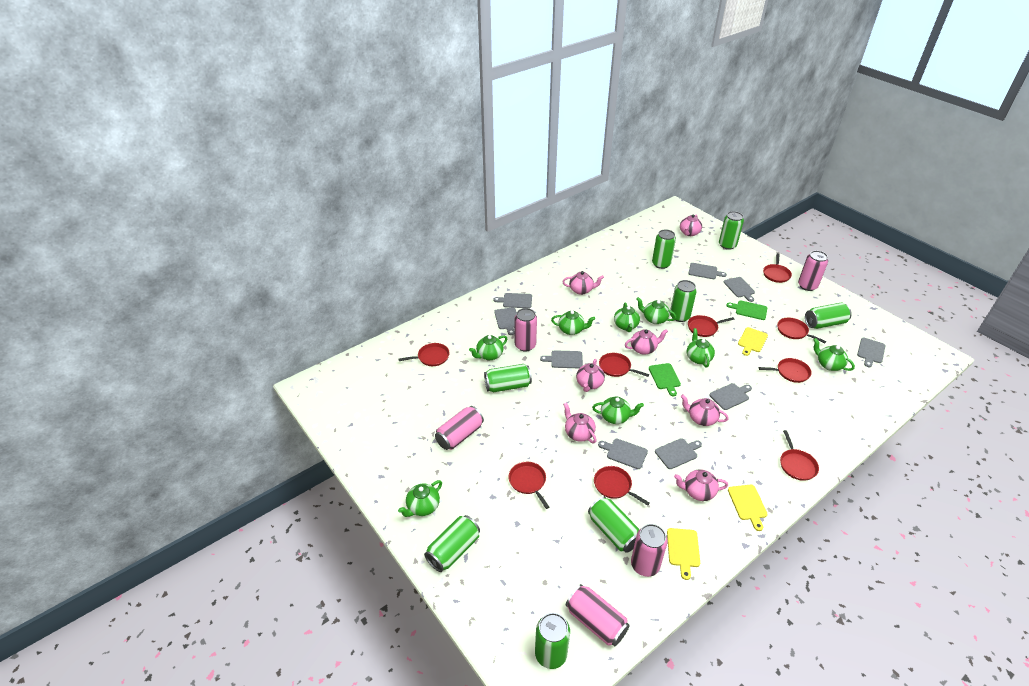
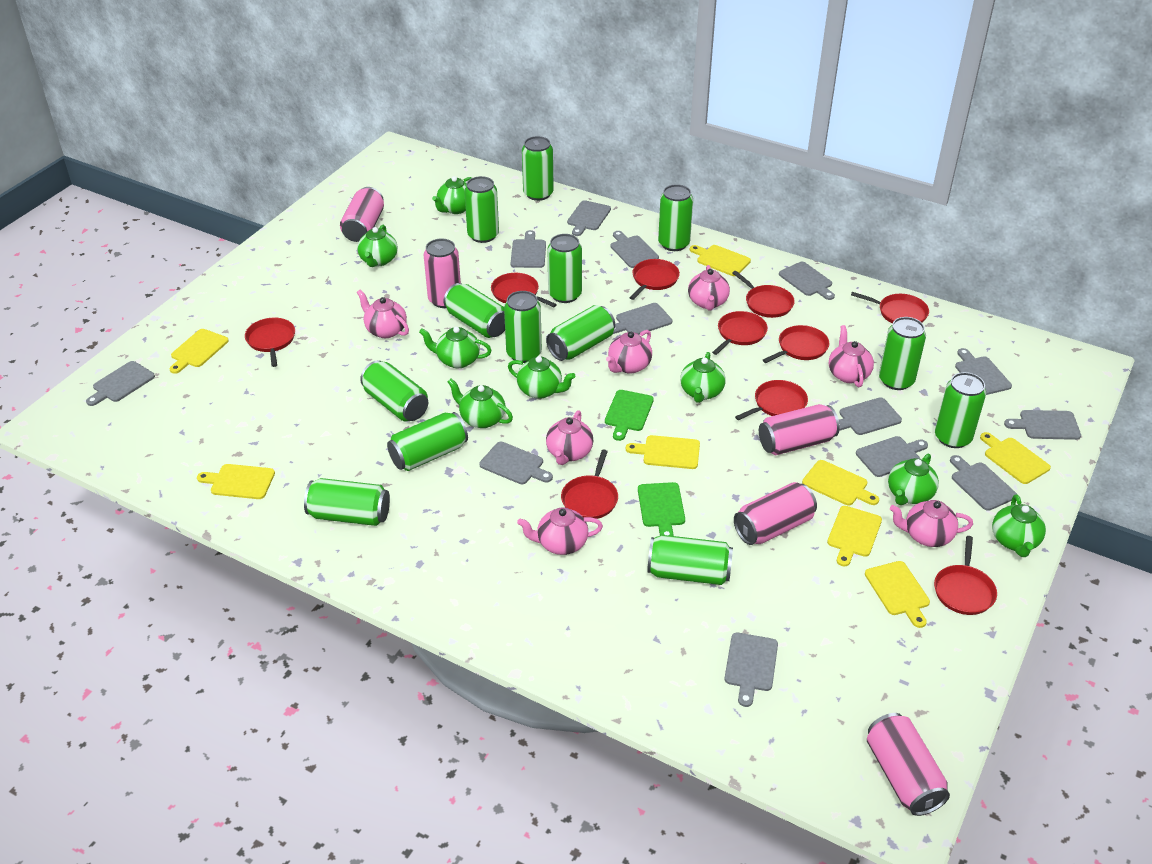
green can: 8 -> 13
grey cutting board: 9 -> 13
red pan: 9 -> 10
yellow cutting board: 3 -> 8

